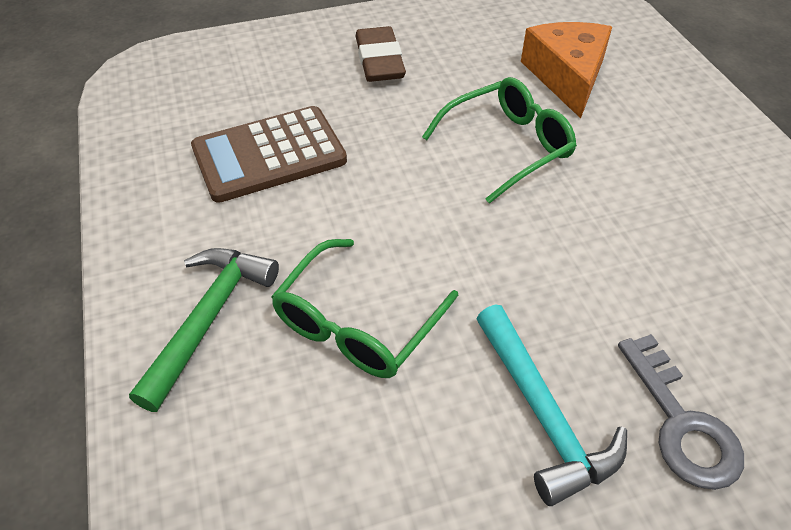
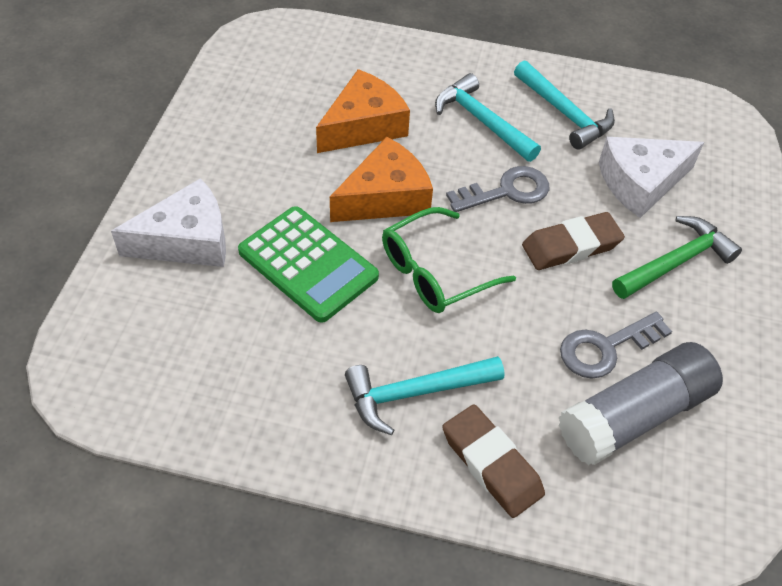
brown calculator: 1 -> 0
brown eraser: 1 -> 2
green calculator: 0 -> 1
green glasses: 2 -> 1
grey glue stick: 0 -> 1
grey key: 1 -> 2
orange cheese: 1 -> 2
turquoise hammer: 1 -> 3
white cheese: 0 -> 2

